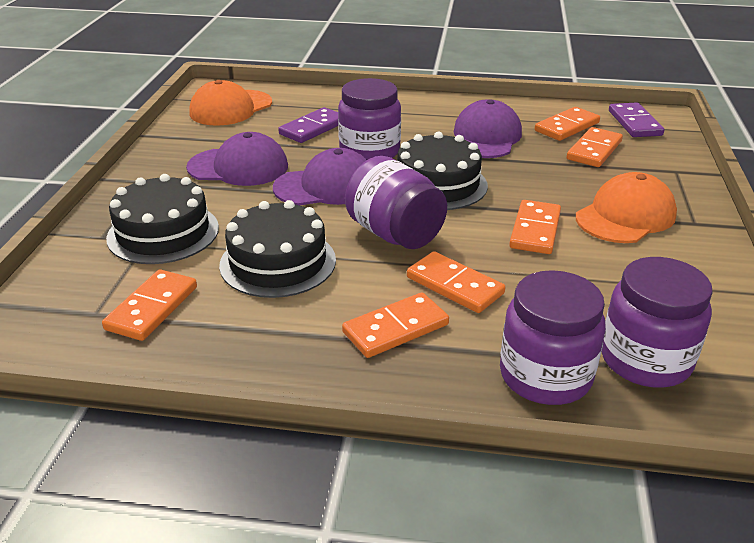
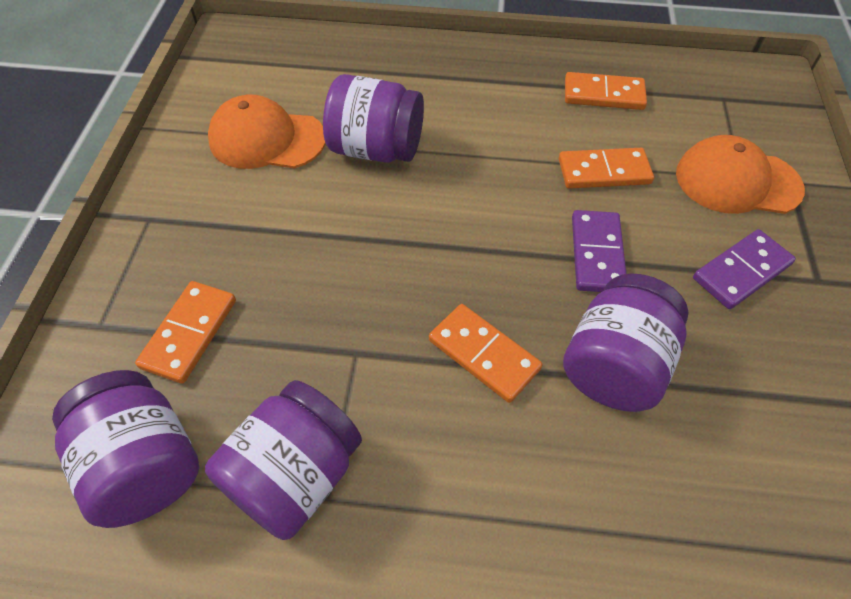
black cake: 3 -> 0
orange domino: 6 -> 4
purple cap: 3 -> 0

